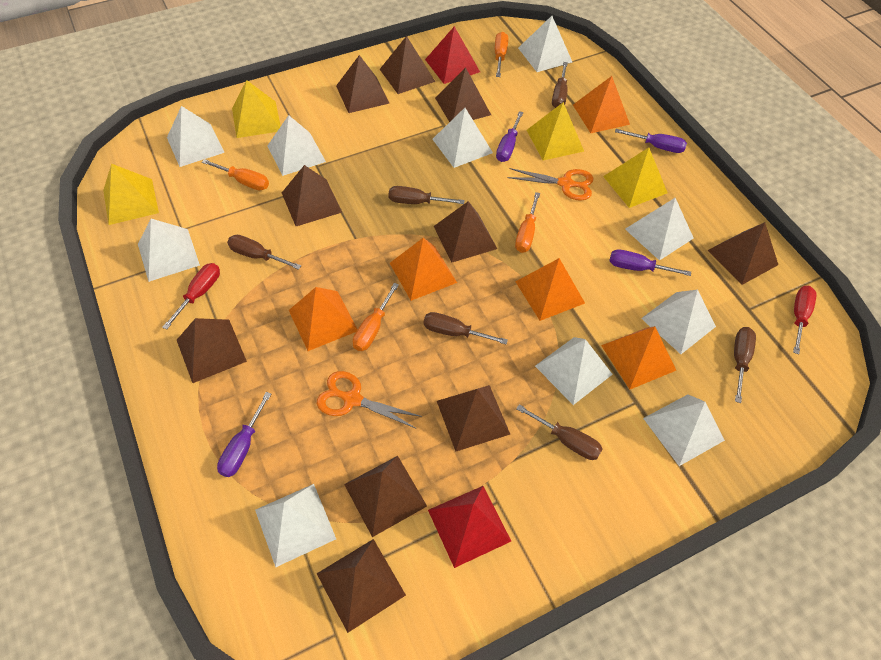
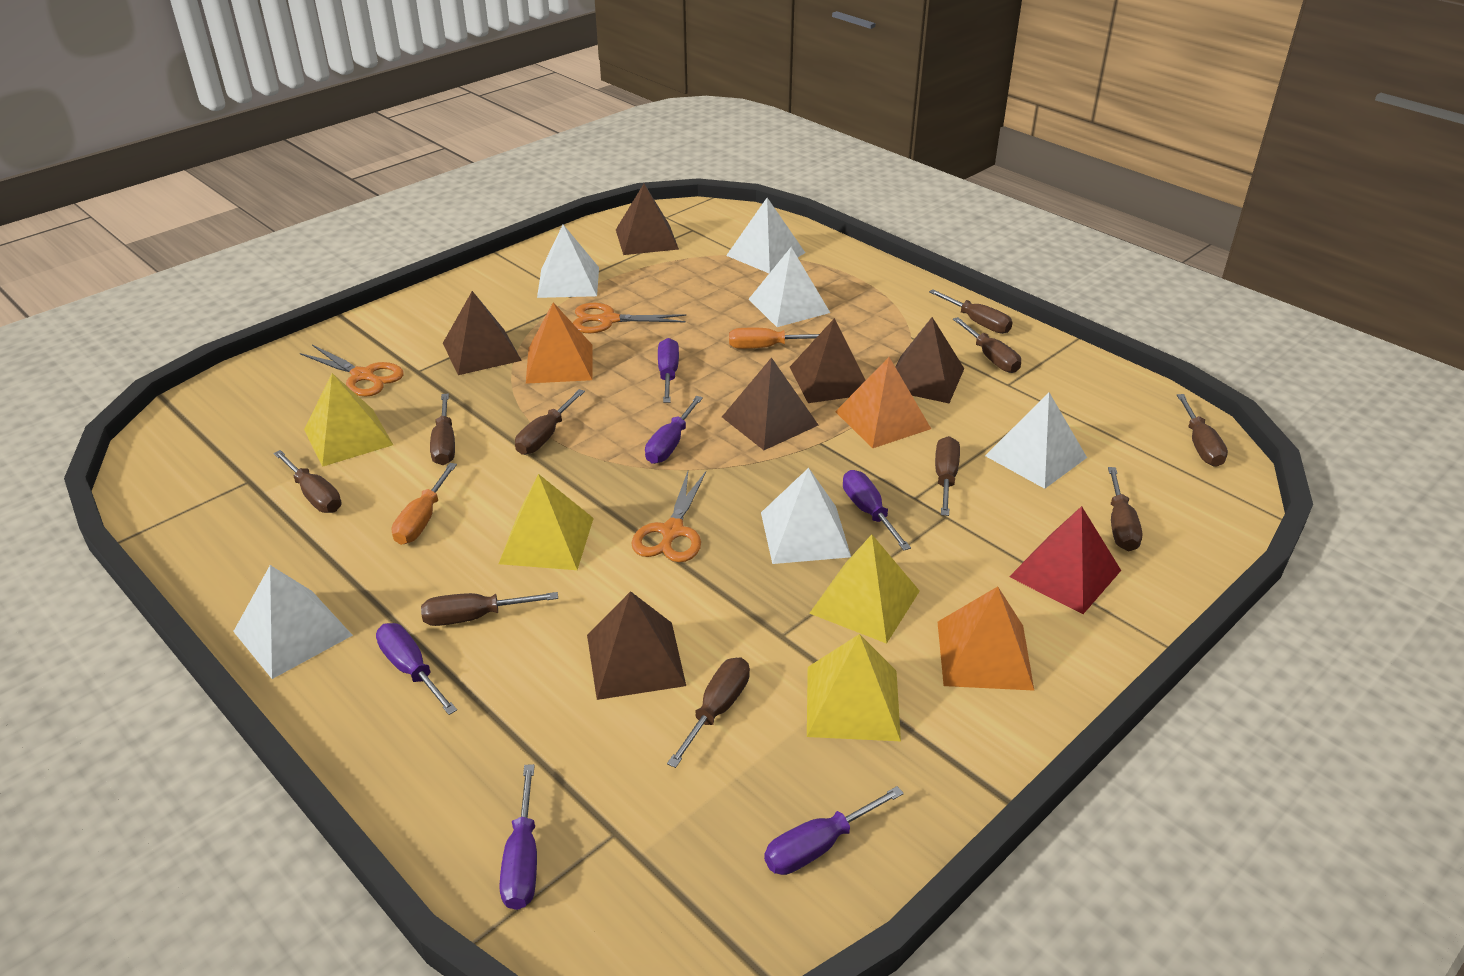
brown pyramid: 10 -> 6
brown screwdriver: 6 -> 10
orange pyramid: 5 -> 3
orange scissors: 2 -> 3
orange screwdriver: 4 -> 2
purple screwdriver: 4 -> 6
red pyramid: 2 -> 1
red screwdriver: 2 -> 0
white pyramid: 10 -> 6

